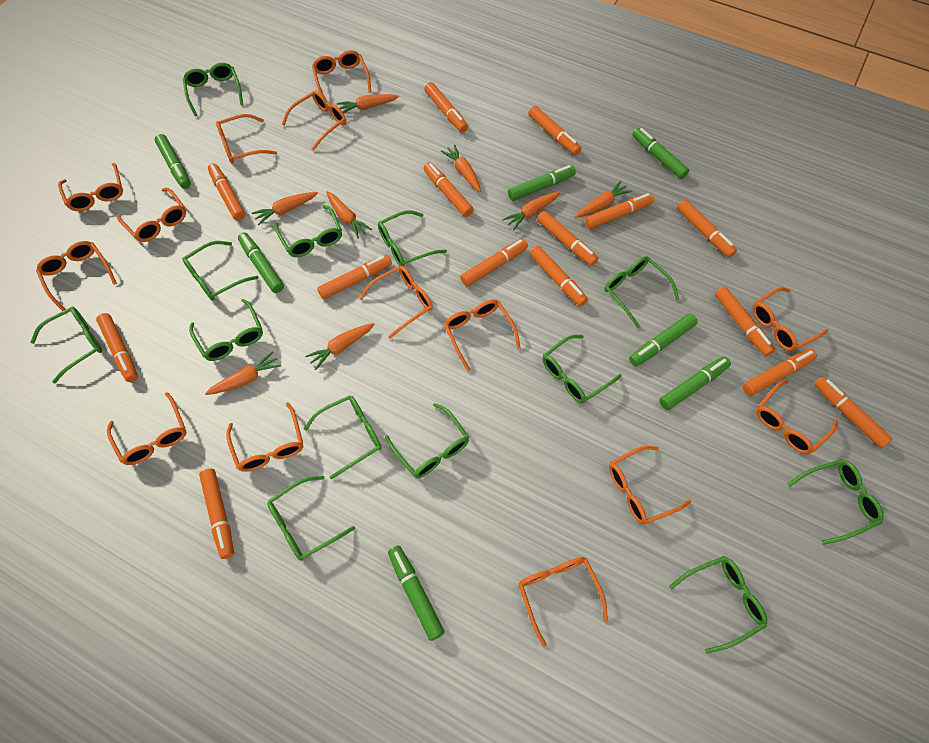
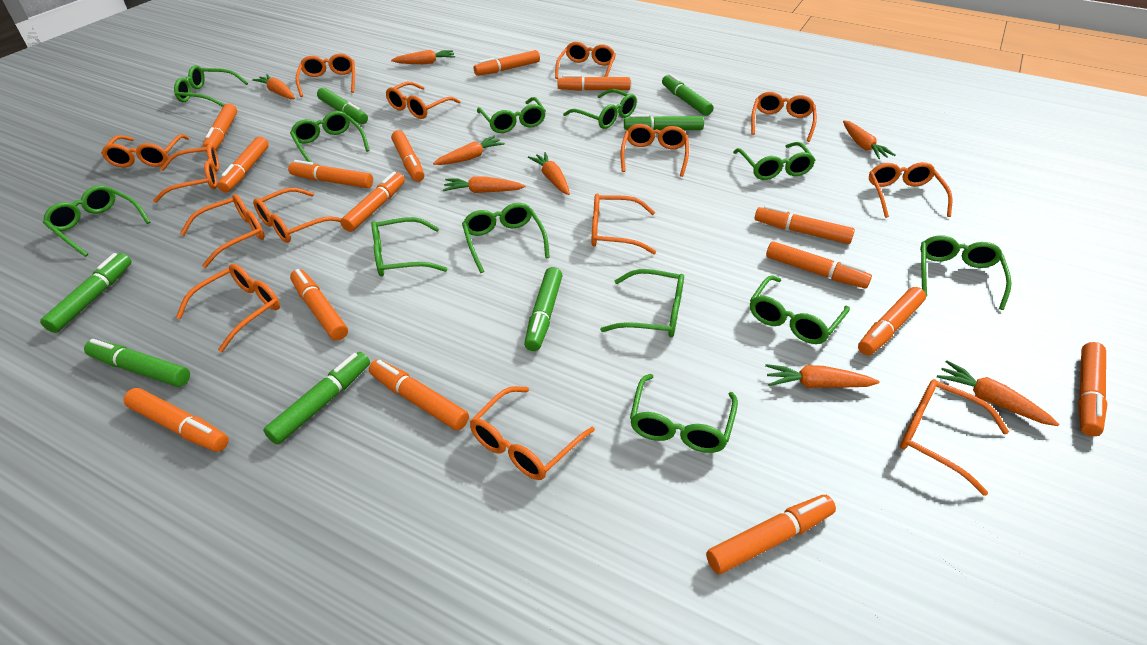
green glasses: 13 -> 12

